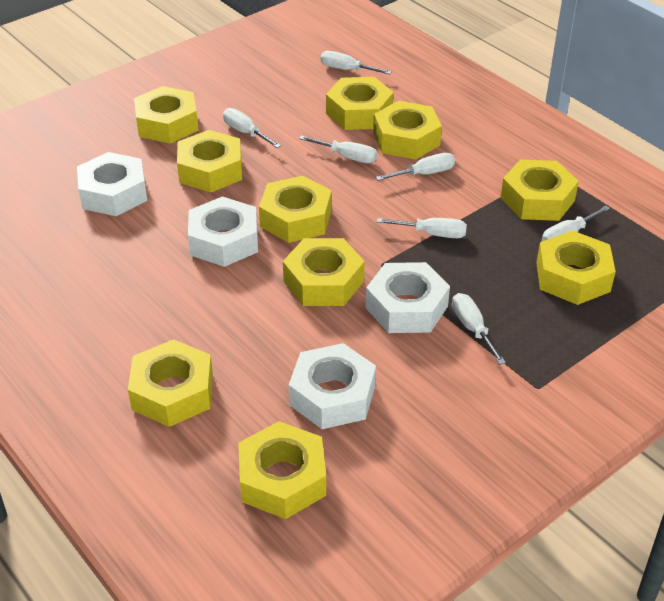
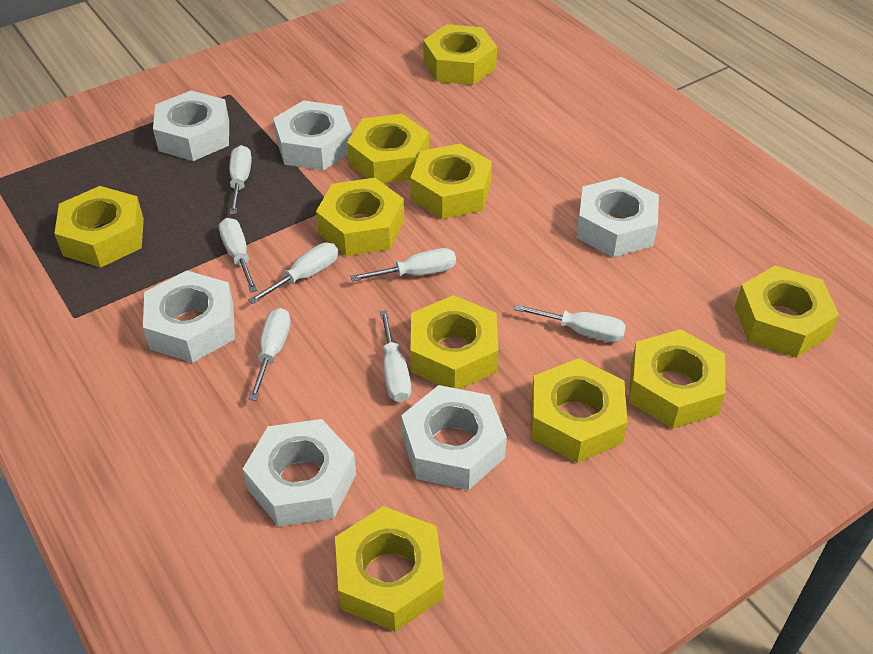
white nut: 4 -> 6

